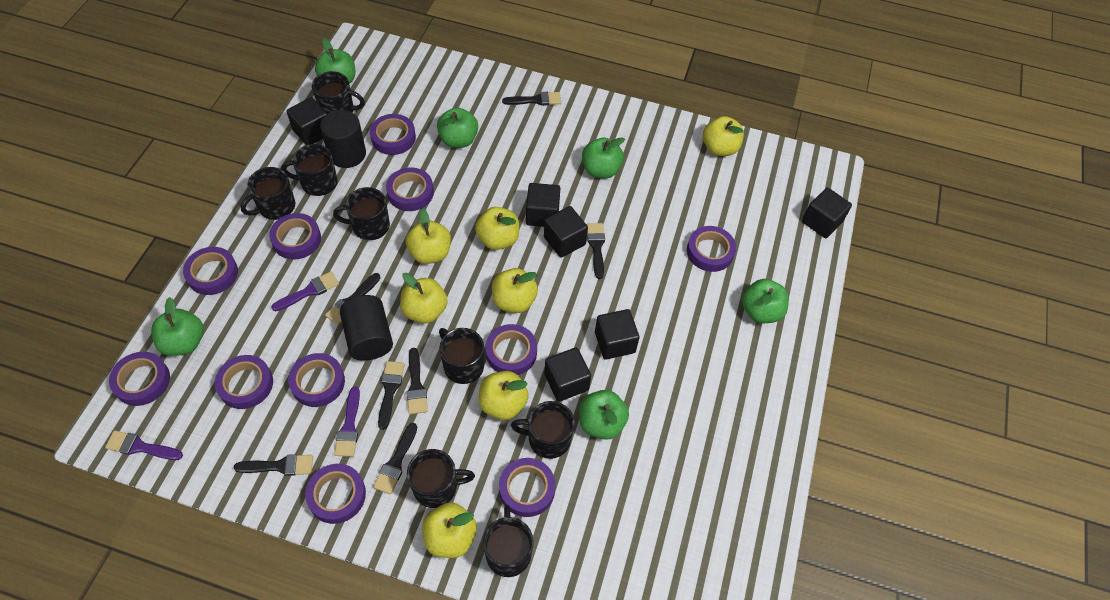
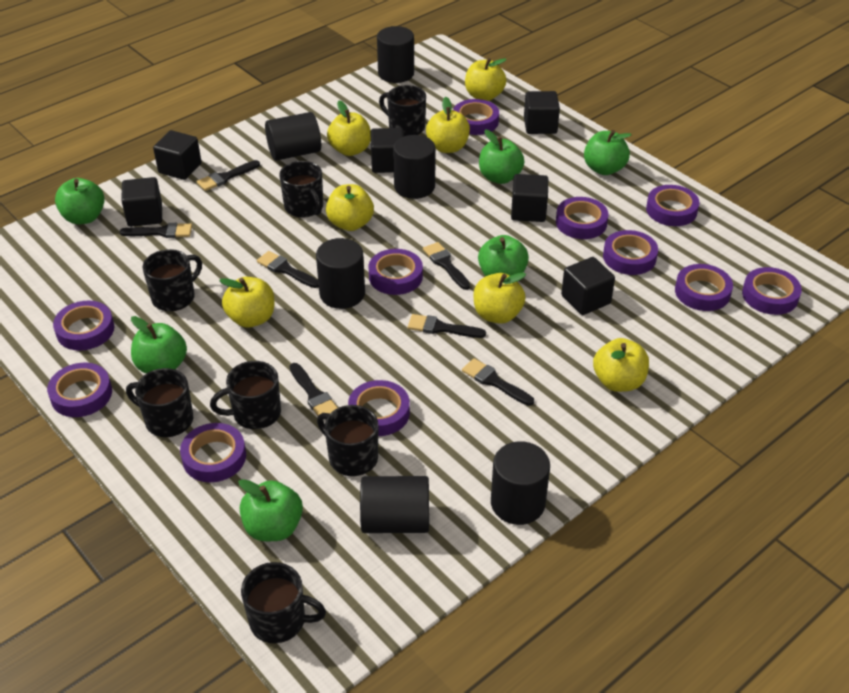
black cylinder: 2 -> 6
black mug: 8 -> 7
purple brush: 3 -> 0

